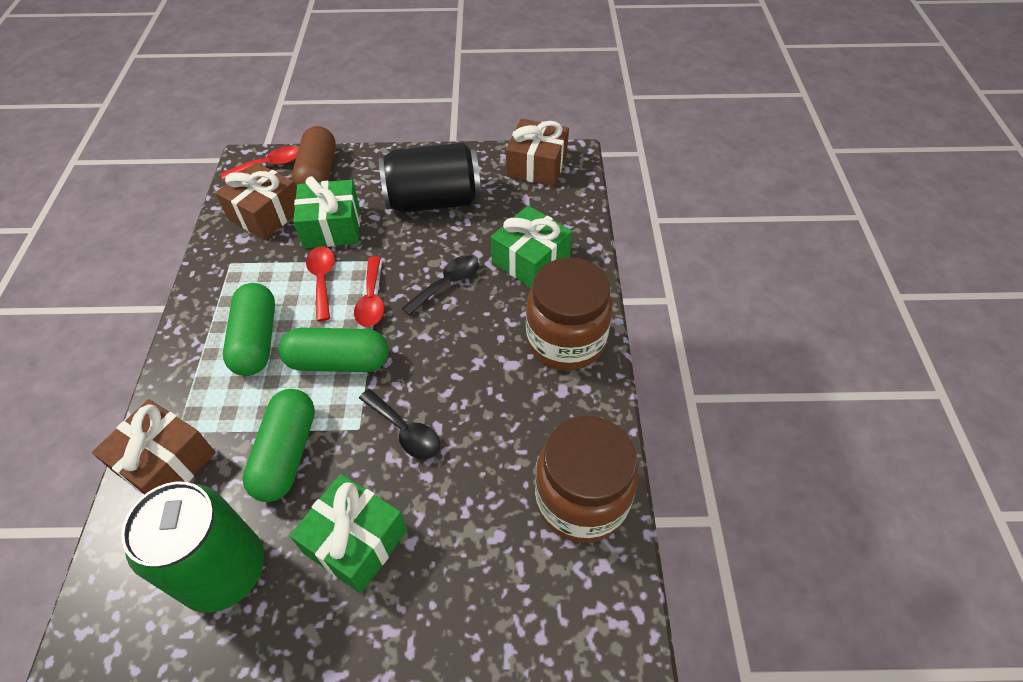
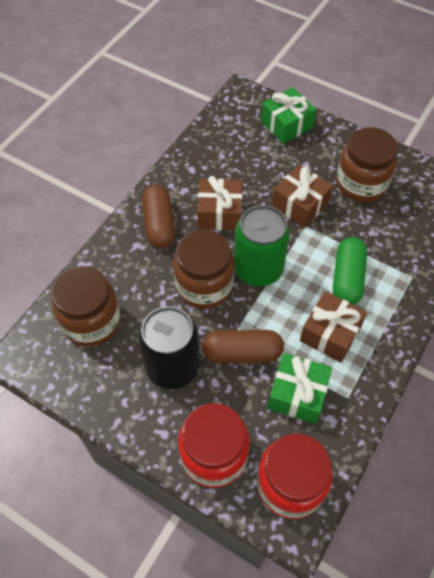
black spoon: 2 -> 0
brown capsule: 1 -> 2
brown jar: 2 -> 3
green capsule: 3 -> 1
green gift: 3 -> 2
red jar: 0 -> 2
red spoon: 3 -> 0

